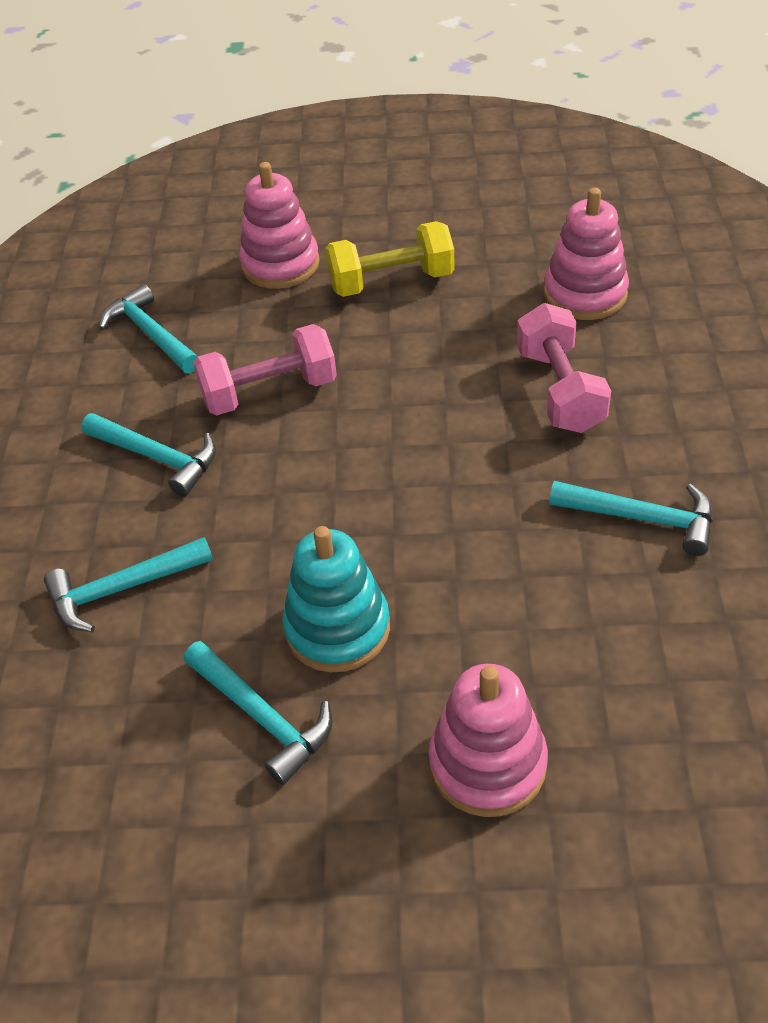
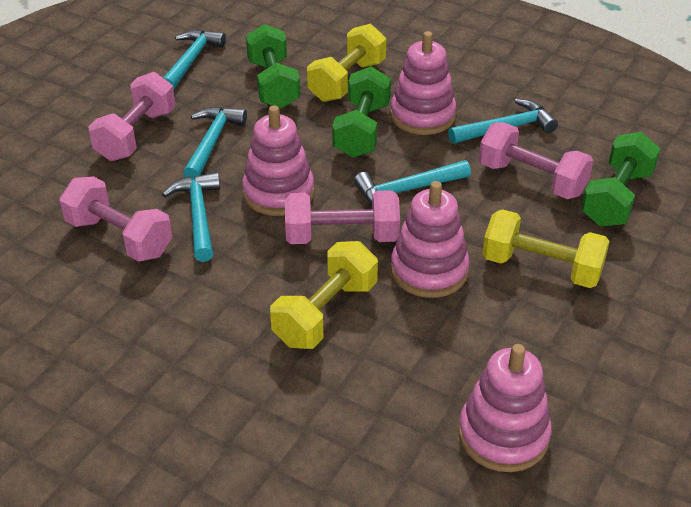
green dumbbell: 0 -> 3
pink dumbbell: 2 -> 4
pink stacking toy: 3 -> 4
turquoise stacking toy: 1 -> 0
yellow dumbbell: 1 -> 3

